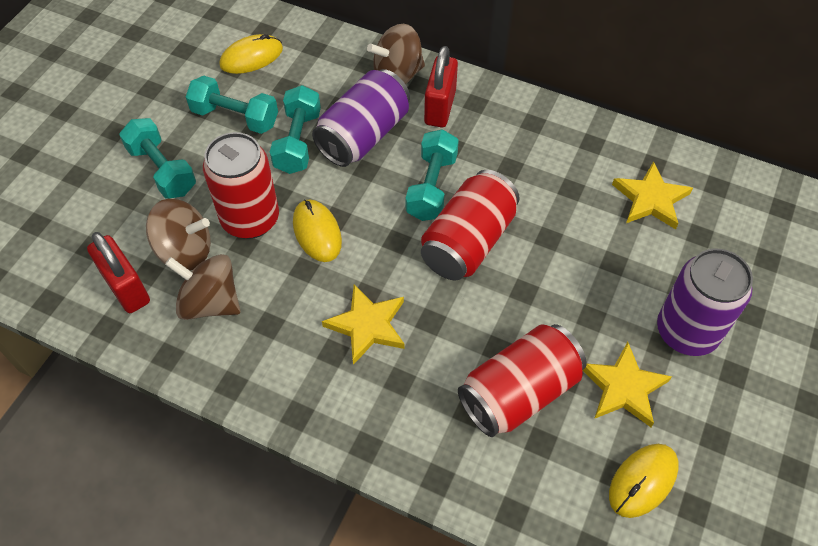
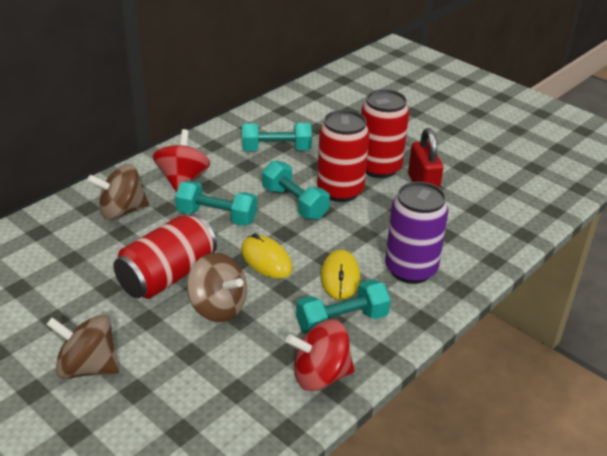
purple can: 2 -> 1
red padlock: 2 -> 1
red spinning top: 0 -> 2
yellow mouse: 3 -> 2
yellow star: 3 -> 0

